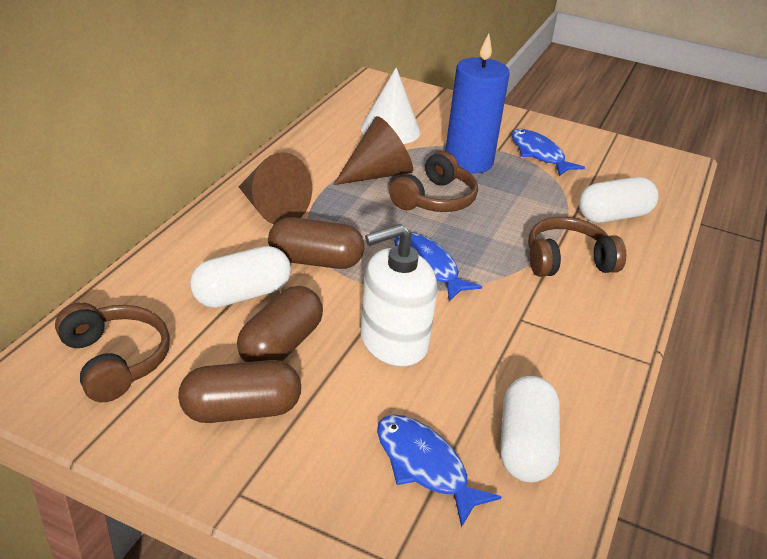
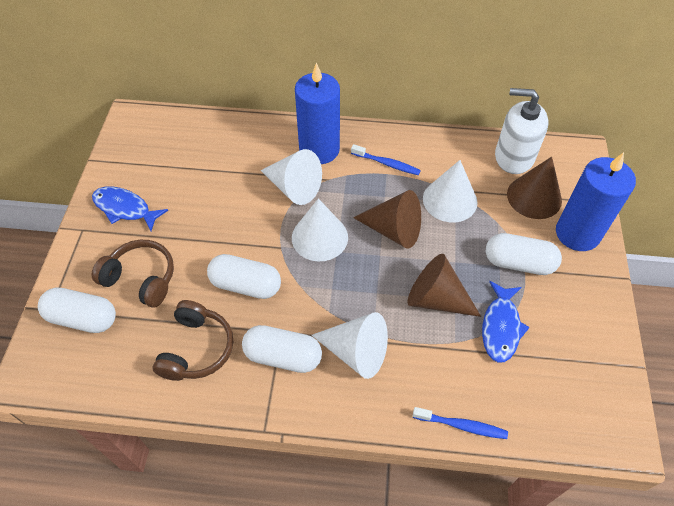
blue candle: 1 -> 2
blue fish: 3 -> 2
blue toothbrush: 0 -> 2
brown capsule: 3 -> 0
brown cone: 2 -> 3
brown headphones: 3 -> 2
white capsule: 3 -> 4
white cone: 1 -> 4

